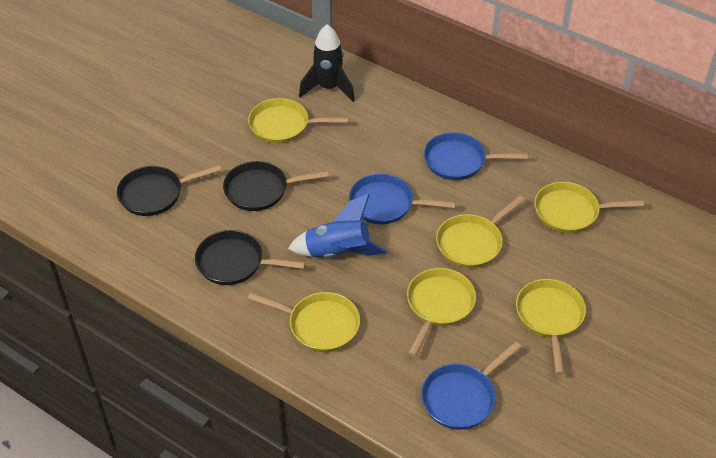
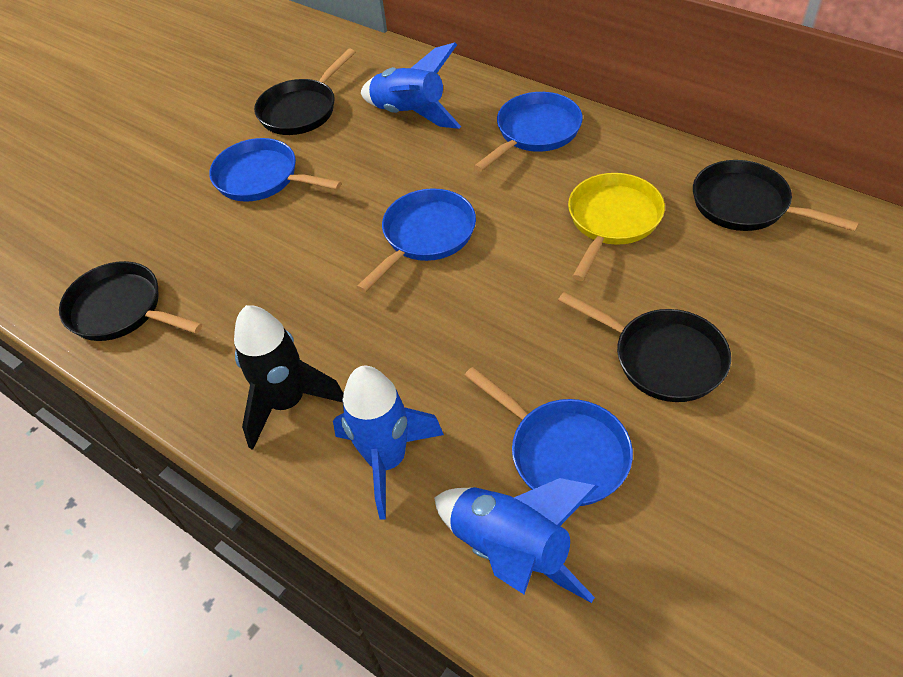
black pan: 3 -> 4
blue pan: 3 -> 4
blue rocket: 1 -> 3
yellow pan: 6 -> 1

